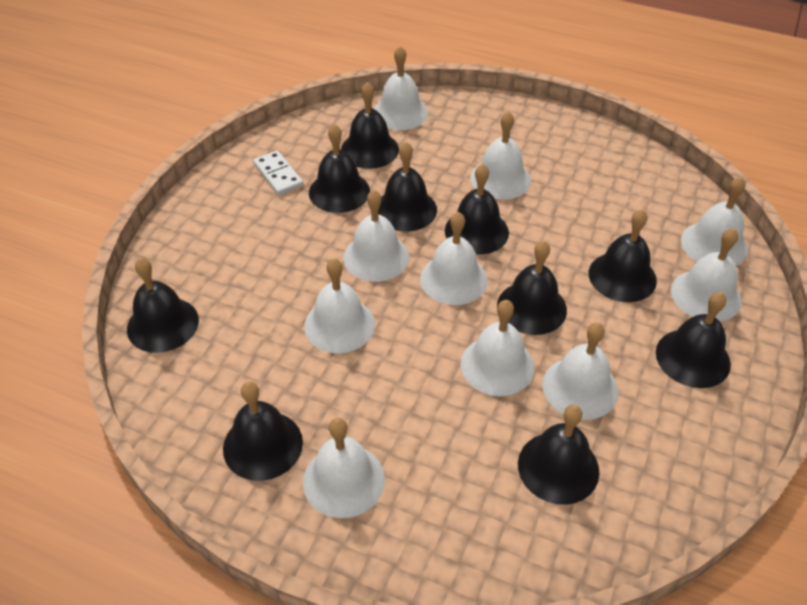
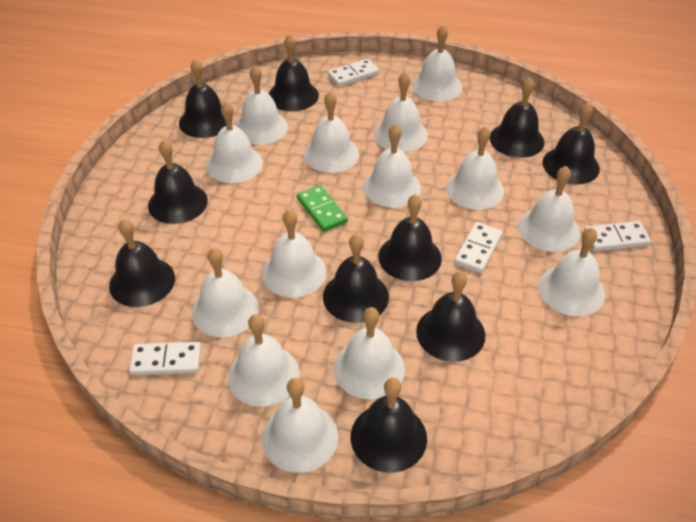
green domino: 0 -> 1
white bell: 10 -> 14
white domino: 1 -> 4

